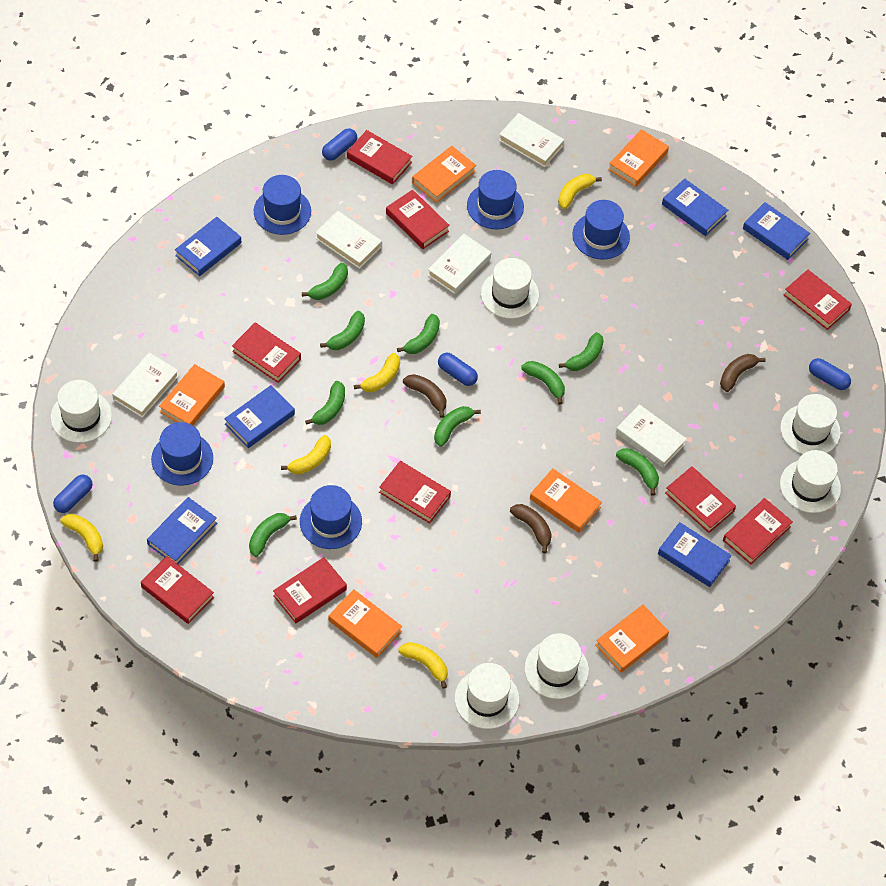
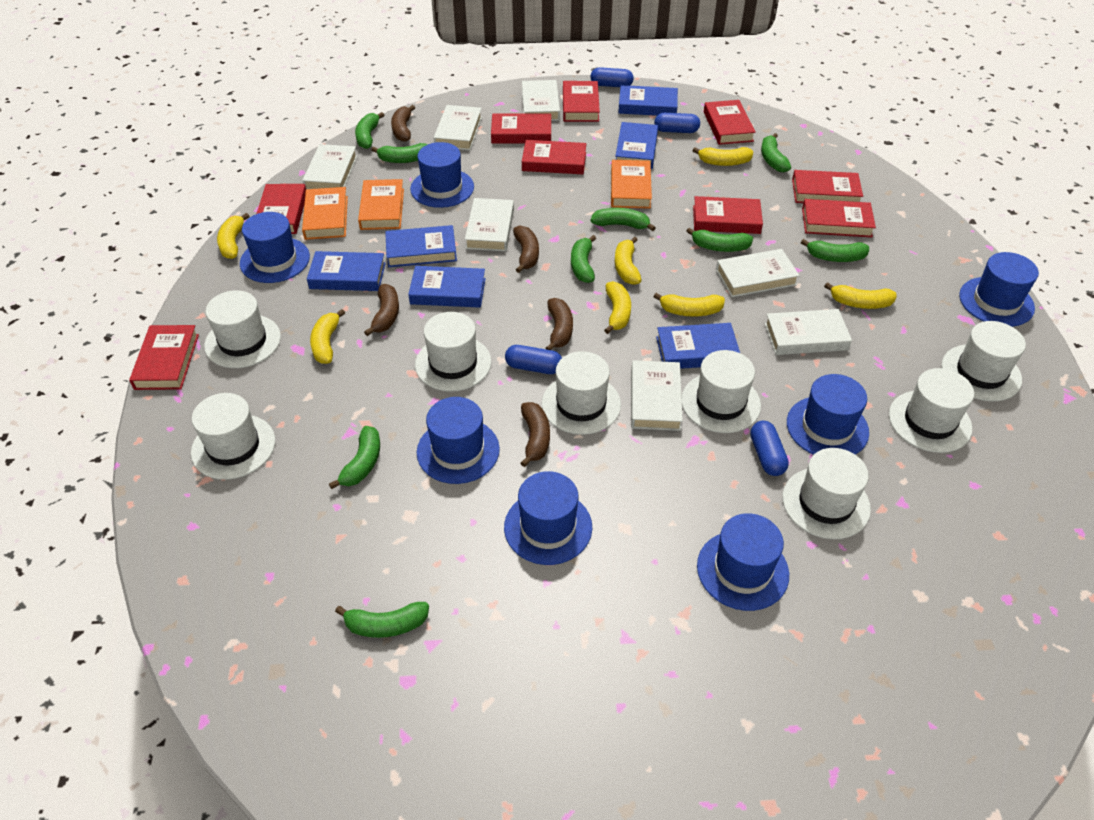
blue hat: 5 -> 7
brown banana: 3 -> 5
orange book: 6 -> 3
white book: 5 -> 7
white hat: 6 -> 8
yellow banana: 5 -> 7

